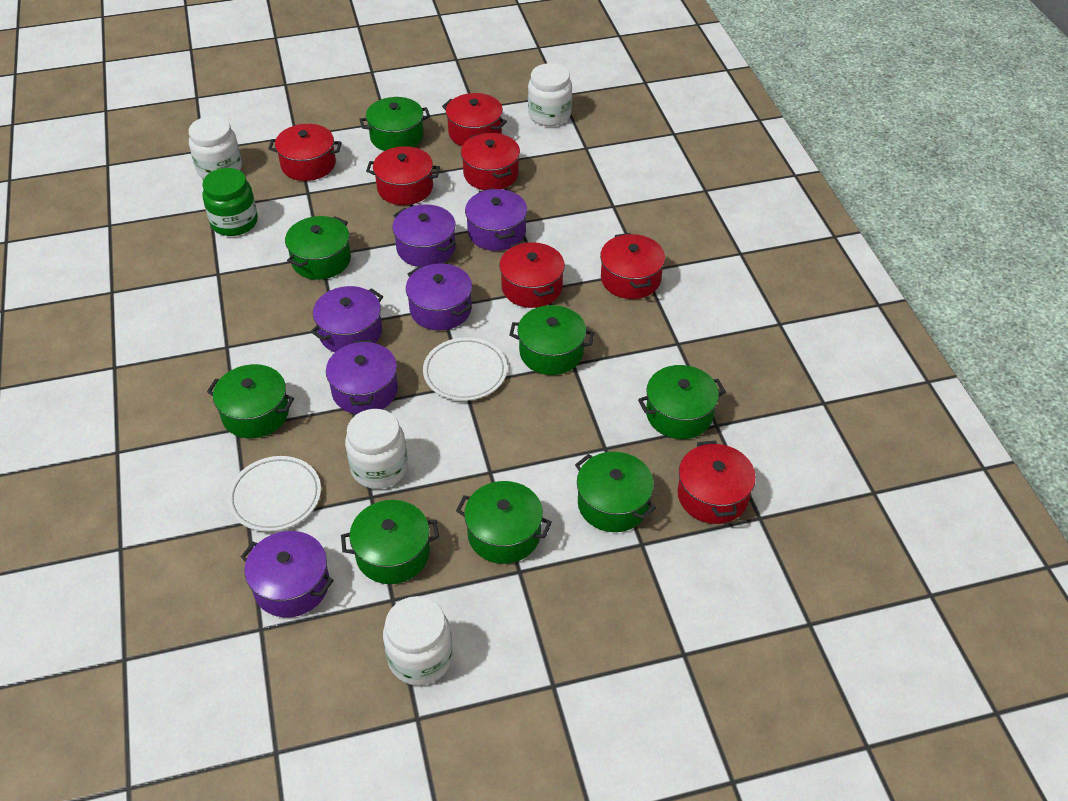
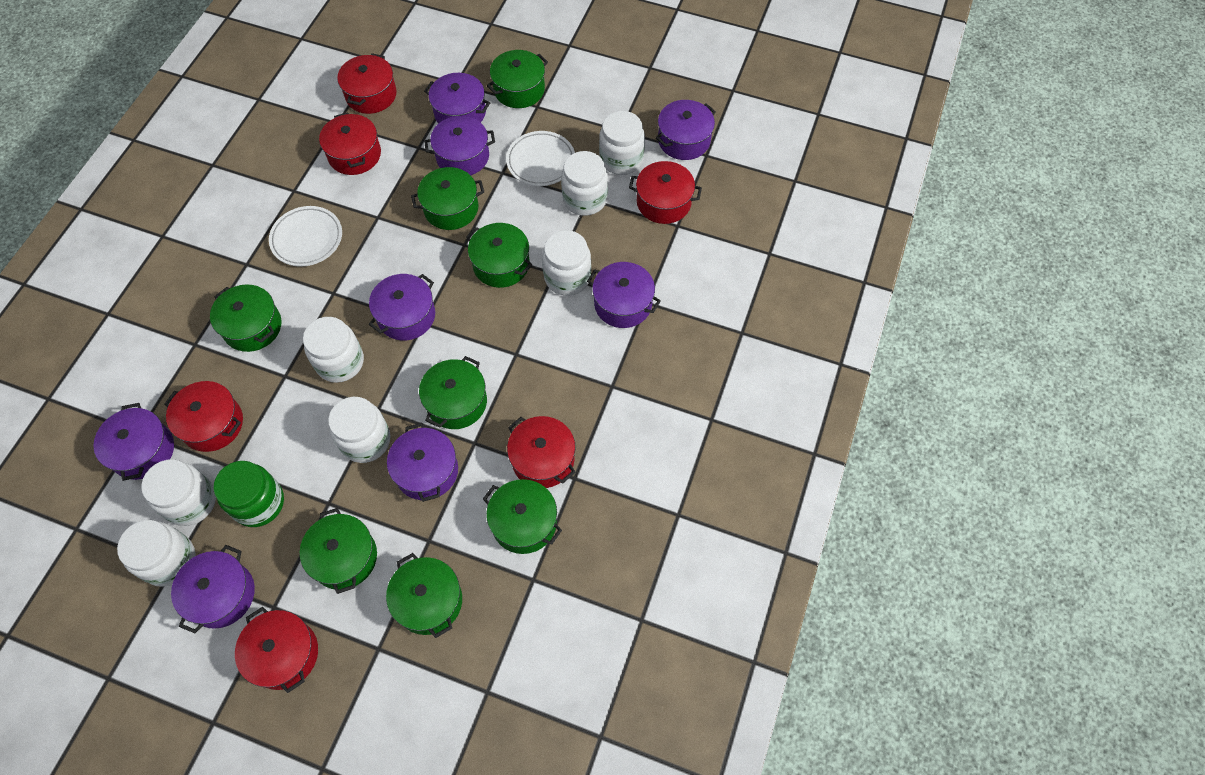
purple pot: 6 -> 8
red pot: 7 -> 6
white jar: 4 -> 7

